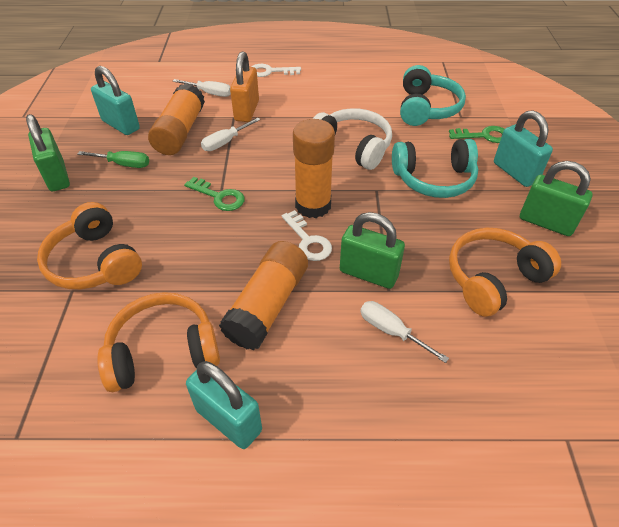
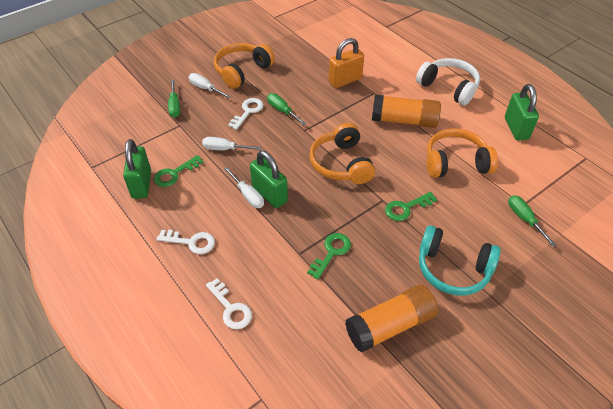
green key: 2 -> 3
green screwdriver: 1 -> 3
orange glue stick: 3 -> 2
turquoise headphones: 2 -> 1
turquoise padlock: 3 -> 0
white key: 2 -> 3

